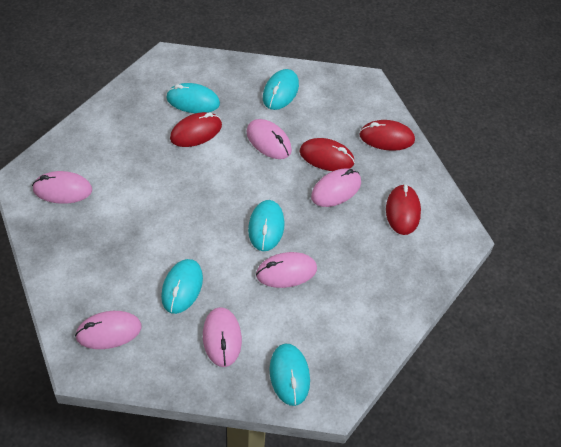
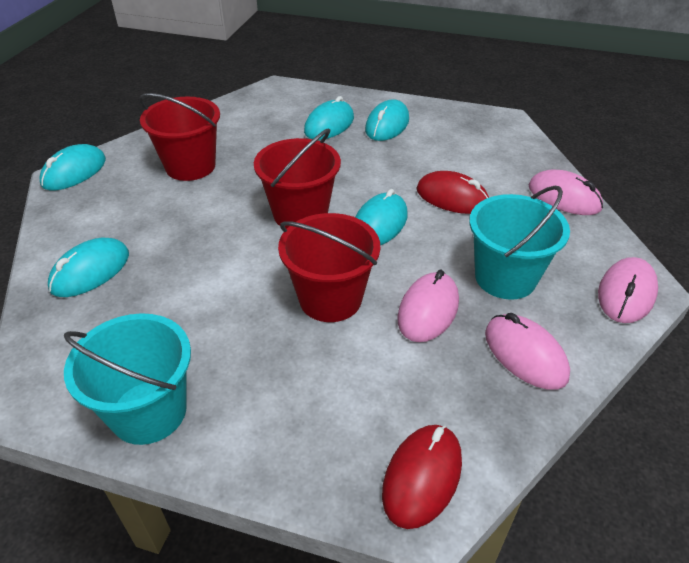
pink mouse: 6 -> 4
red bucket: 0 -> 3
red mouse: 4 -> 2
turquoise bucket: 0 -> 2

